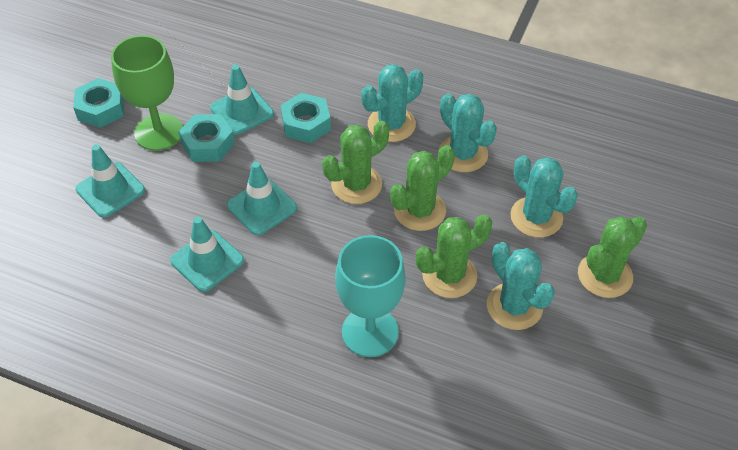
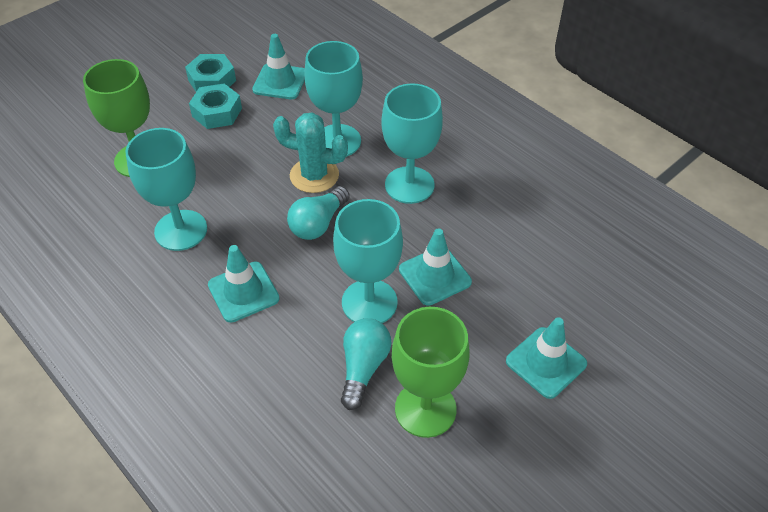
green cactus: 4 -> 0
green goblet: 1 -> 2
turquoise cactus: 4 -> 1
turquoise goblet: 1 -> 4
turquoise light bulb: 0 -> 2
turquoise nut: 3 -> 2

